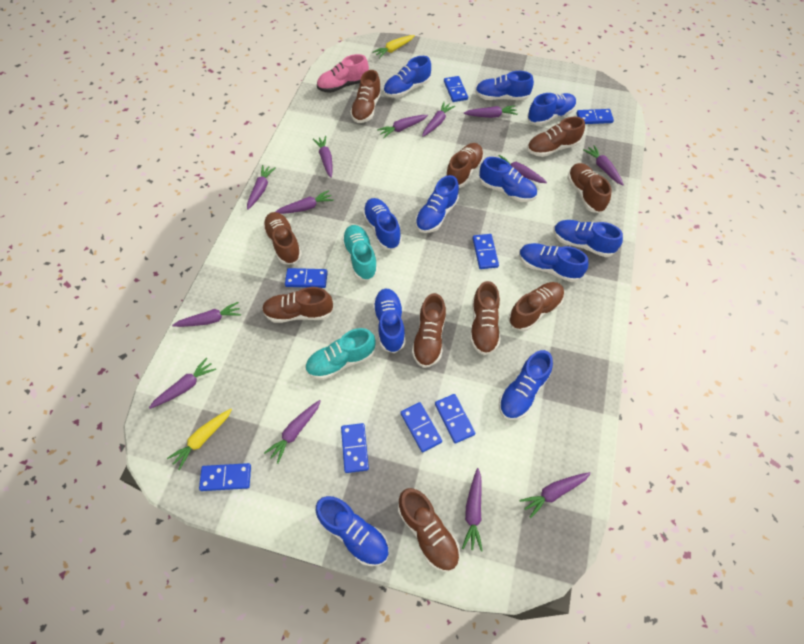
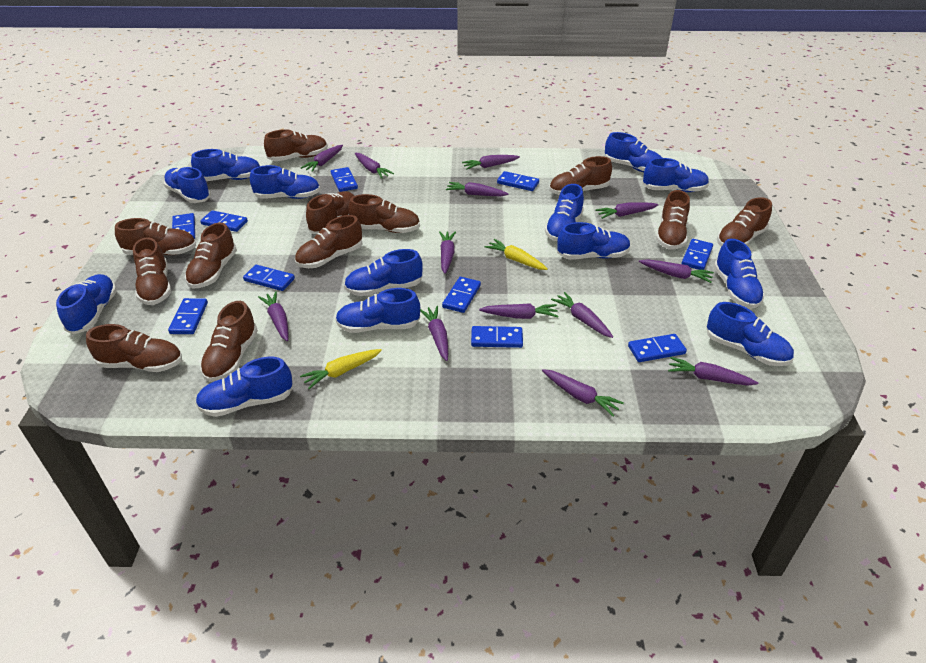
blue domino: 8 -> 10
blue shoe: 11 -> 13
brown shoe: 10 -> 12
pink shoe: 1 -> 0
turquoise shoe: 2 -> 0

